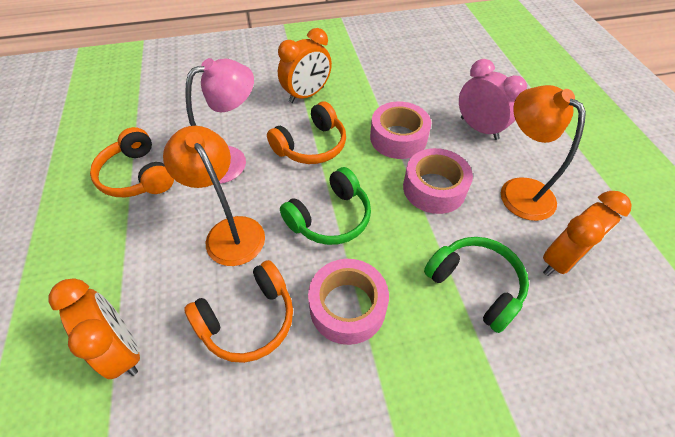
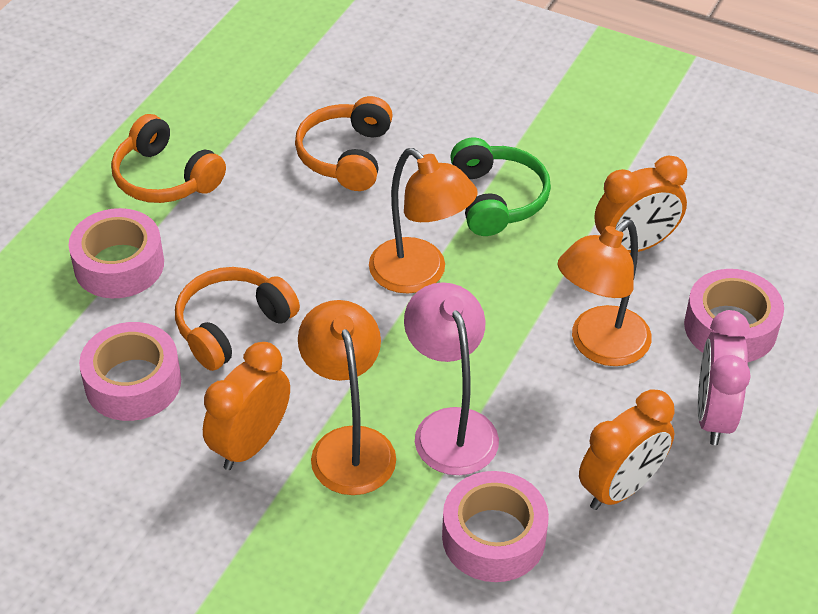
green headphones: 2 -> 1
orange lamp: 2 -> 3
pink tape: 3 -> 4

